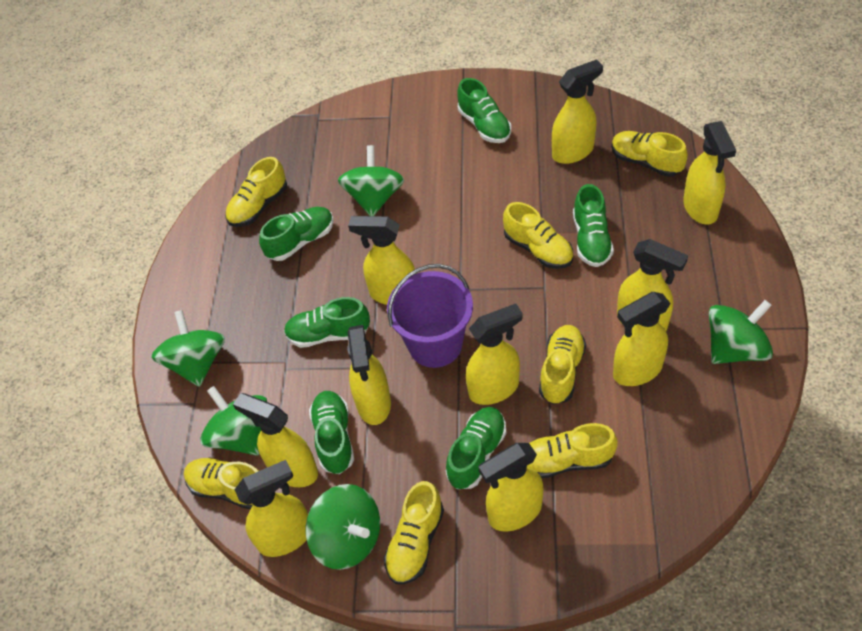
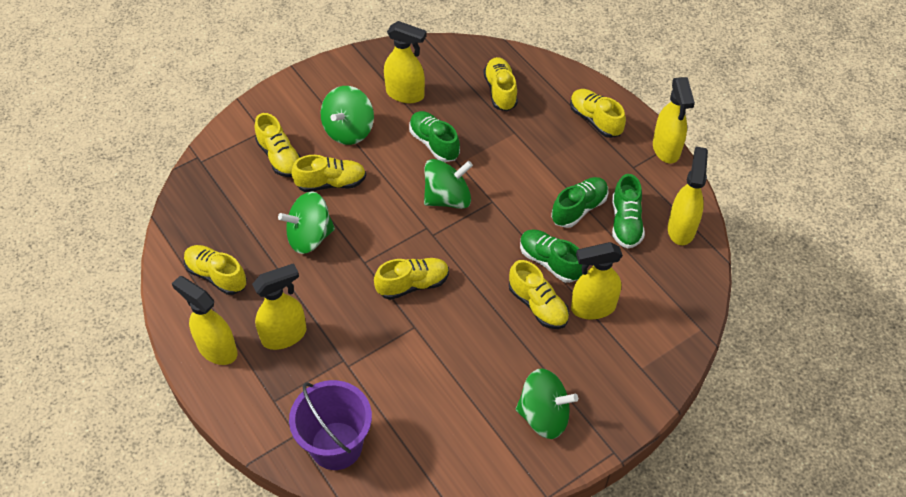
green shoe: 6 -> 4
green spinning top: 5 -> 4
yellow spray bottle: 10 -> 6

